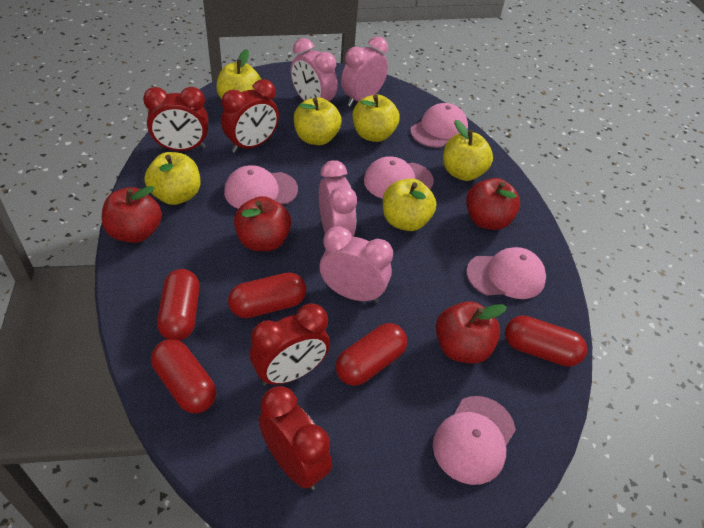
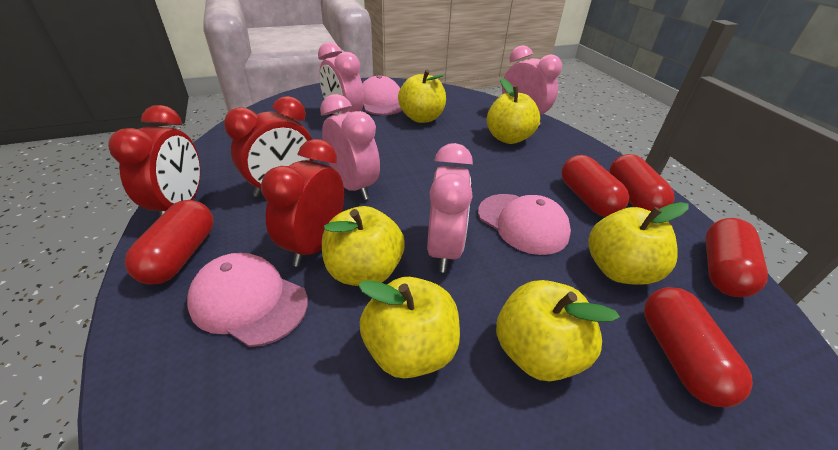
pink cap: 5 -> 3
red apple: 4 -> 0
red clock: 4 -> 3

